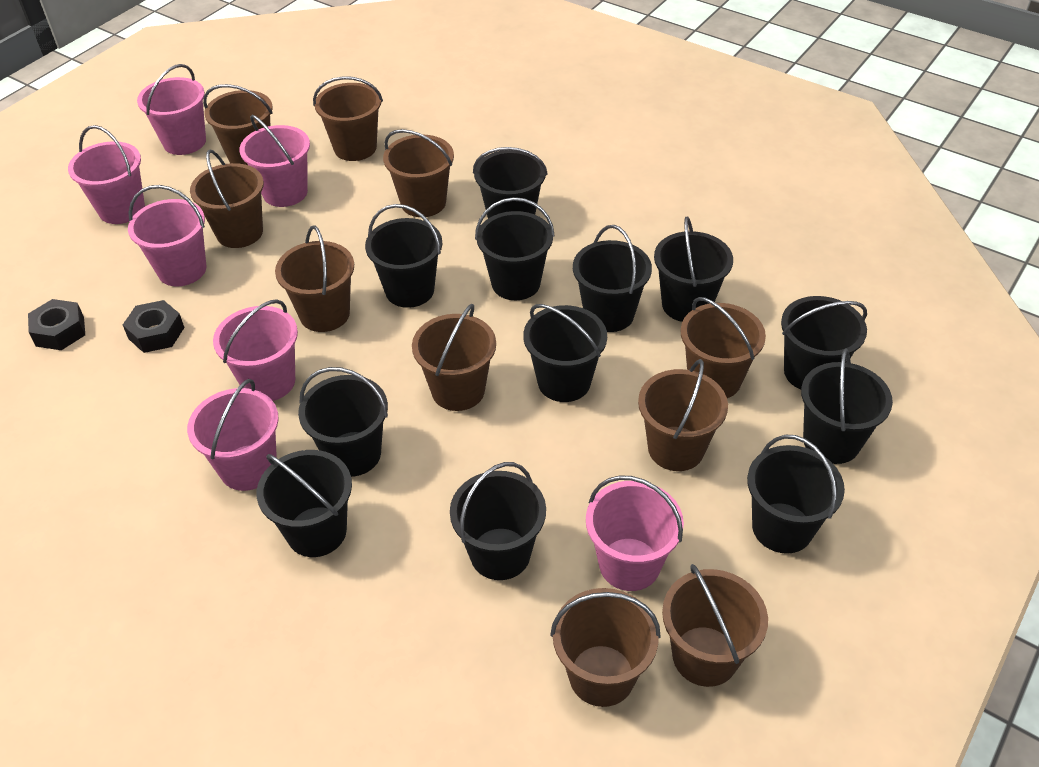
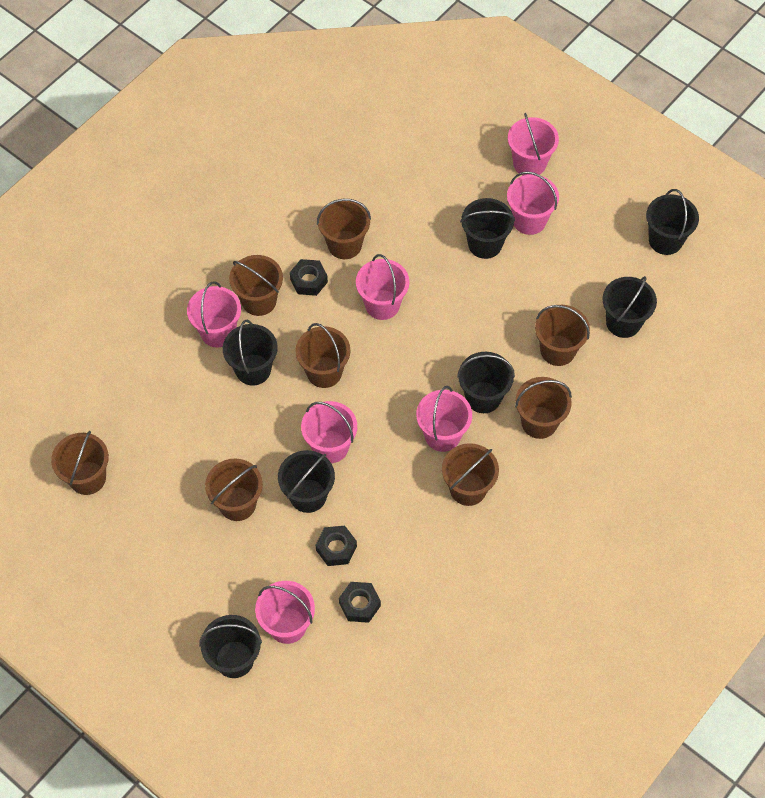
black bucket: 12 -> 7
black nut: 2 -> 3
brown bucket: 10 -> 8

